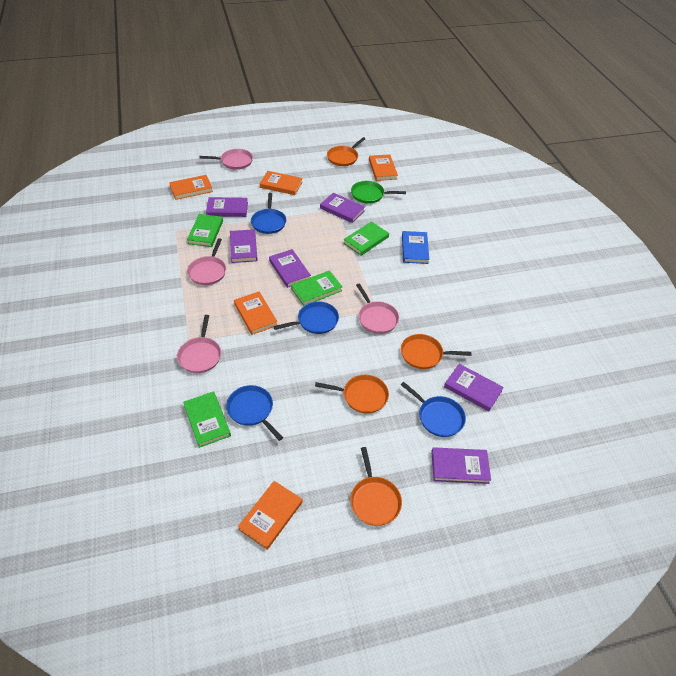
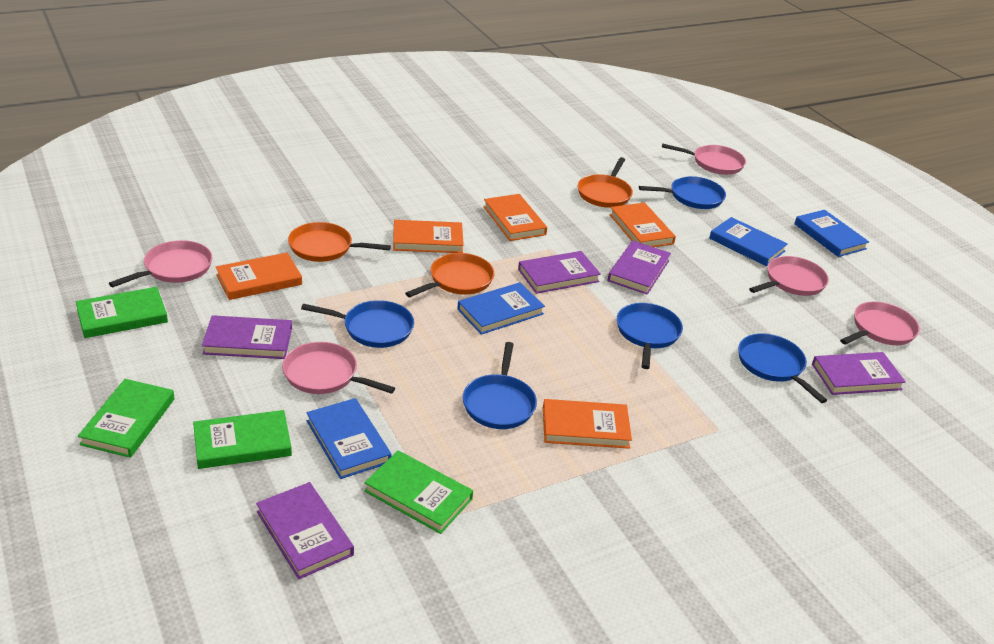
blue book: 1 -> 4
blue pan: 4 -> 5
green pan: 1 -> 0
orange pan: 4 -> 3
pink pan: 4 -> 5
purple book: 6 -> 5

